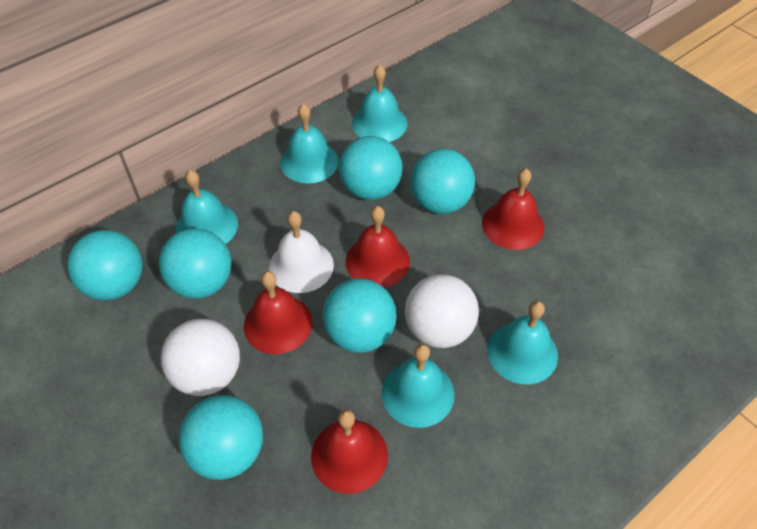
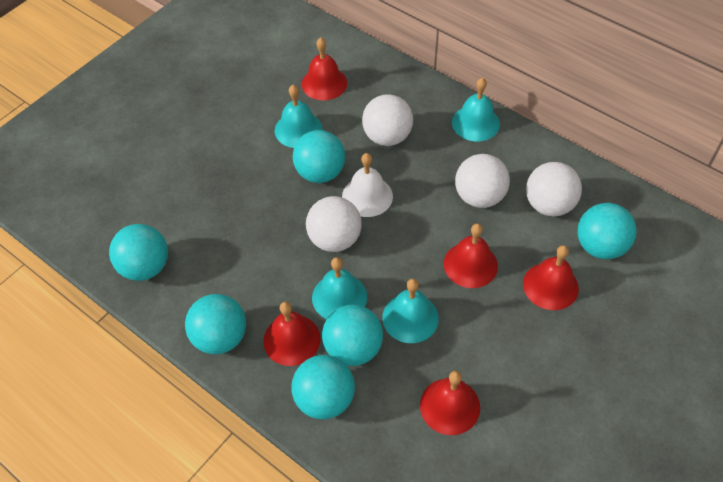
red bell: 4 -> 5
turquoise bell: 5 -> 4
white ball: 2 -> 4

